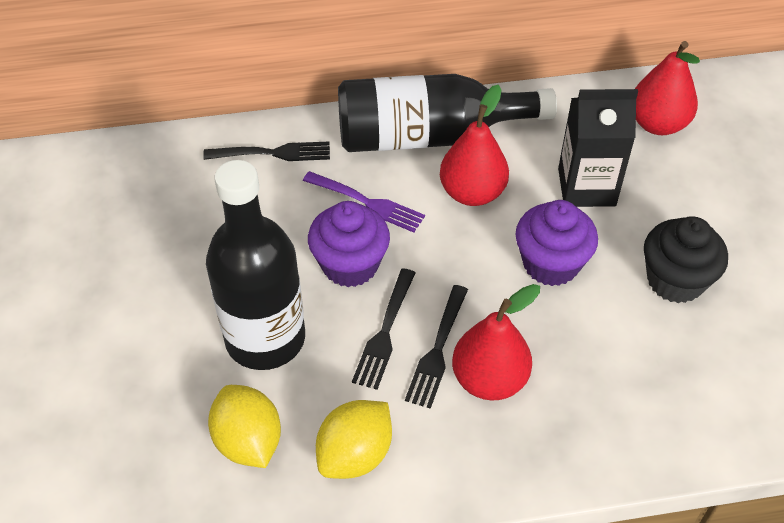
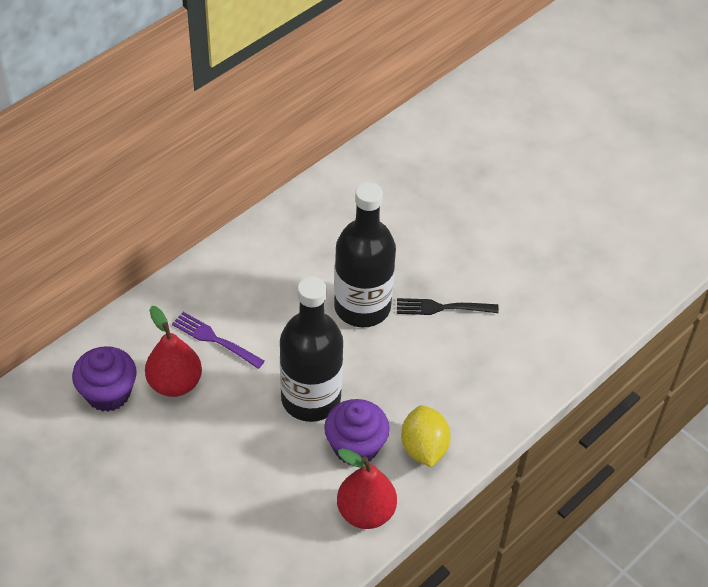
black carton: 1 -> 0
black cupcake: 1 -> 0
black fork: 3 -> 1
red pear: 3 -> 2
yellow lemon: 2 -> 1

